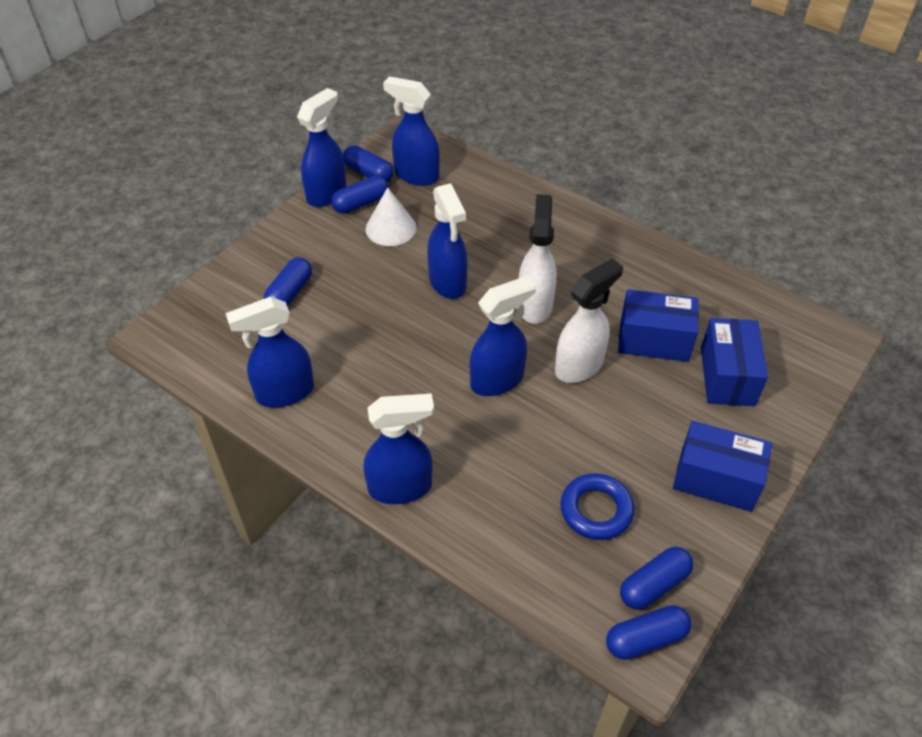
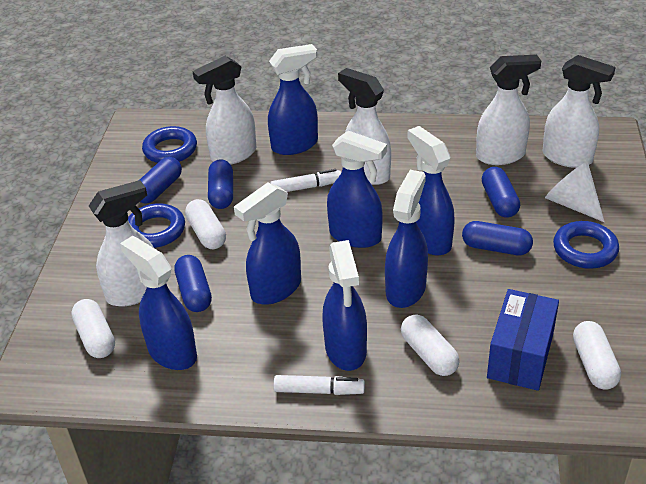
blue box: 3 -> 1
blue ring: 1 -> 3
blue spray bottle: 6 -> 7
white capsule: 0 -> 4
white marker: 0 -> 2
white spray bottle: 2 -> 5

